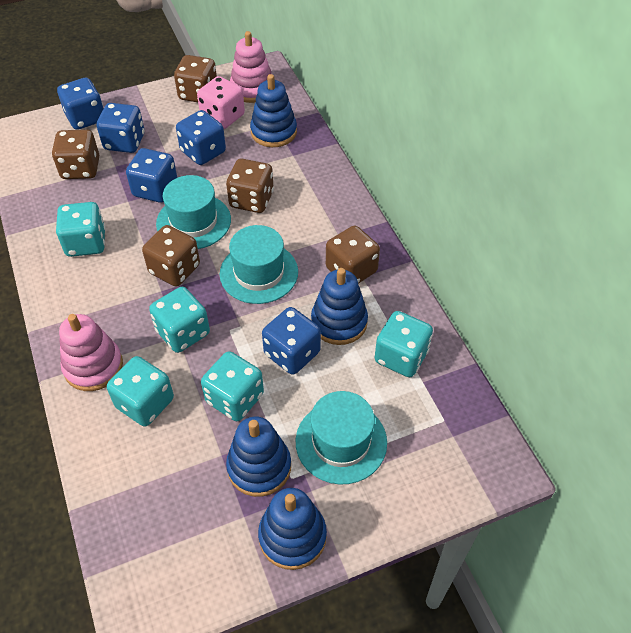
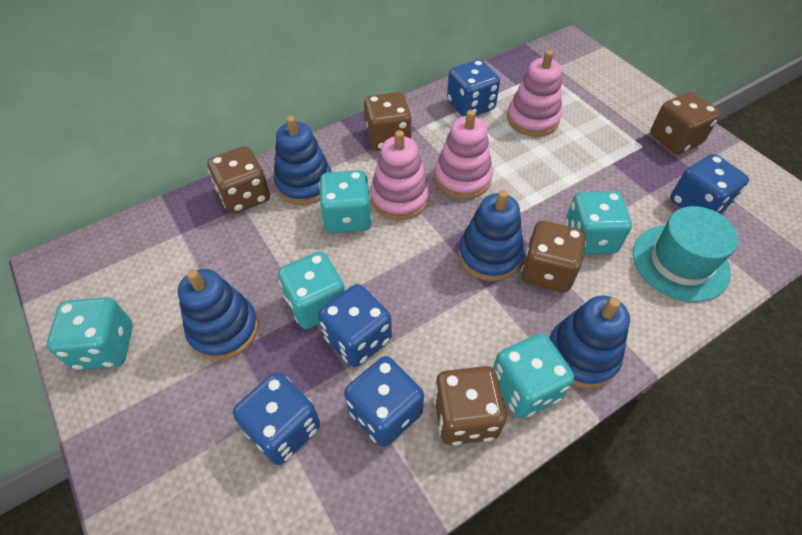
pink dice: 1 -> 0
pink stacking toy: 2 -> 3
turquoise hat: 3 -> 1

